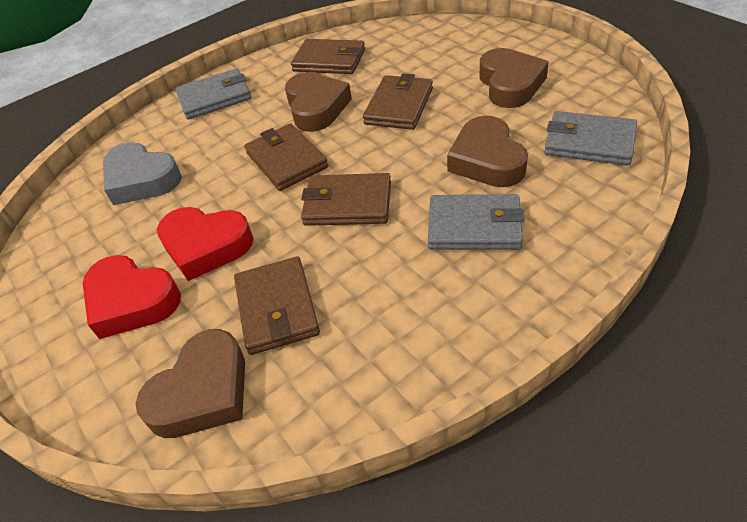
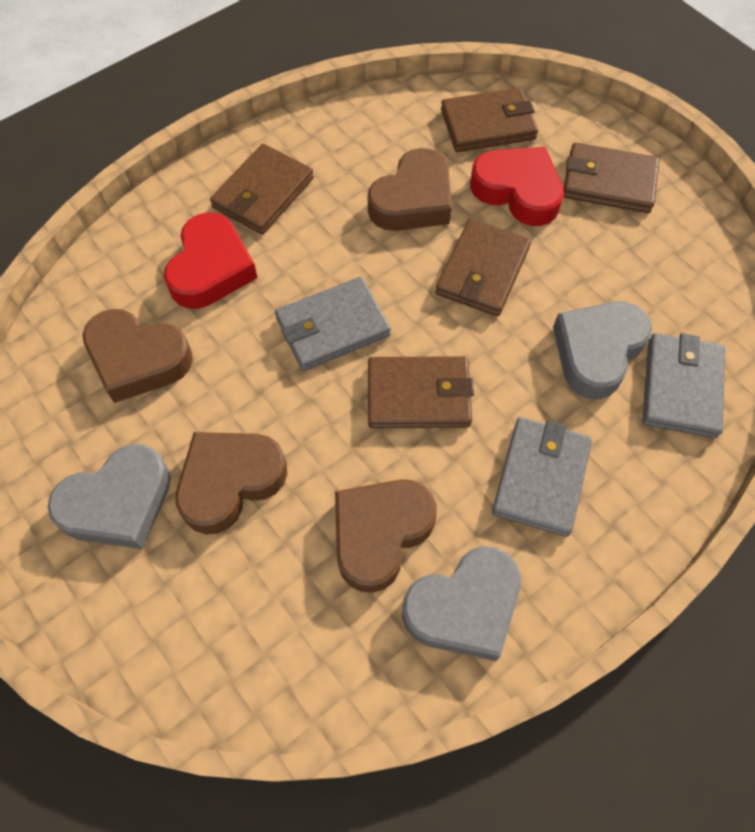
grey heart: 1 -> 3

